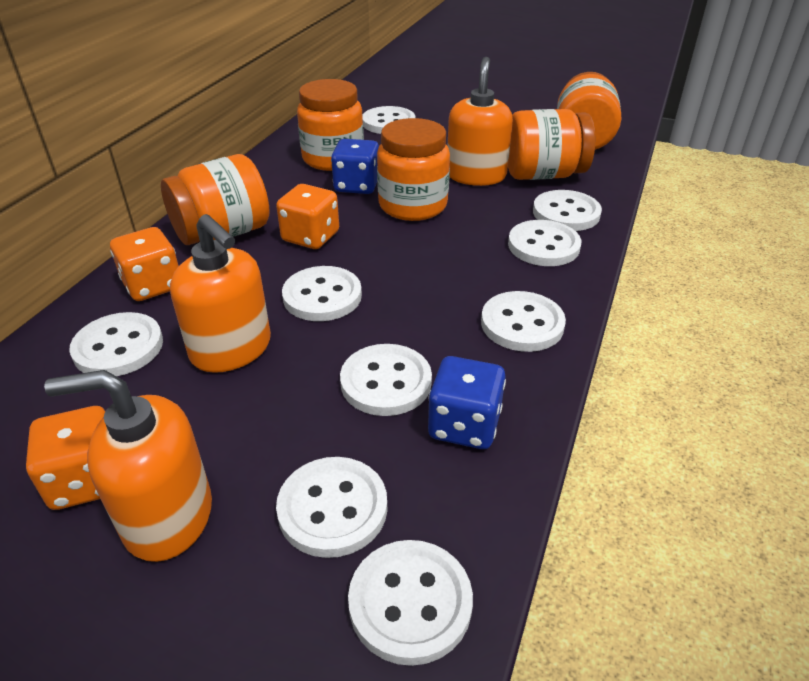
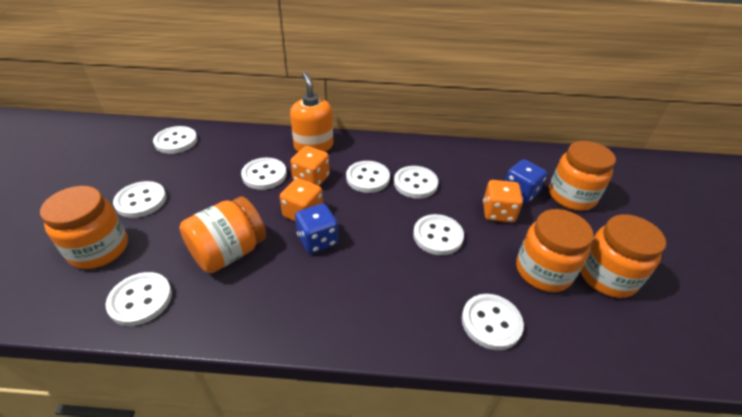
orange soap dispenser: 3 -> 1
white button: 9 -> 8

